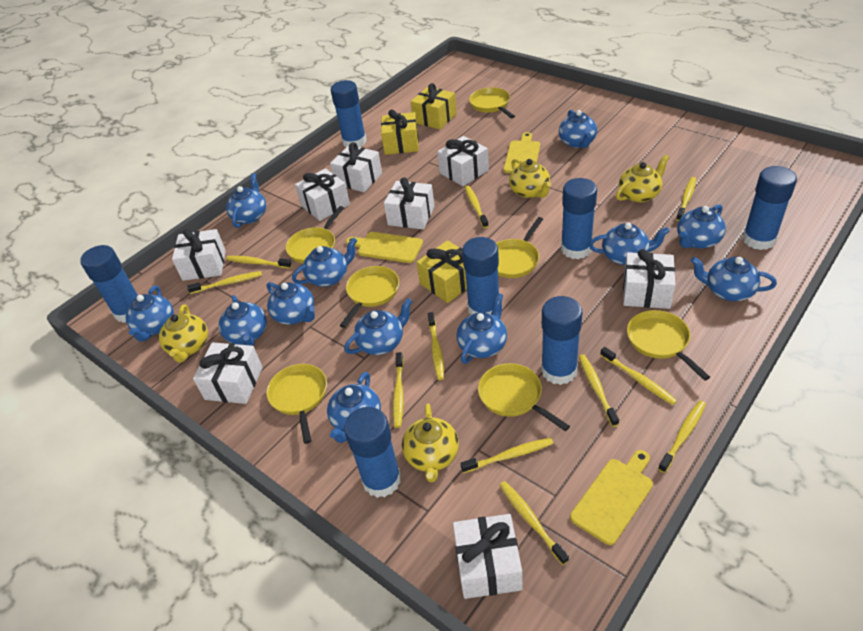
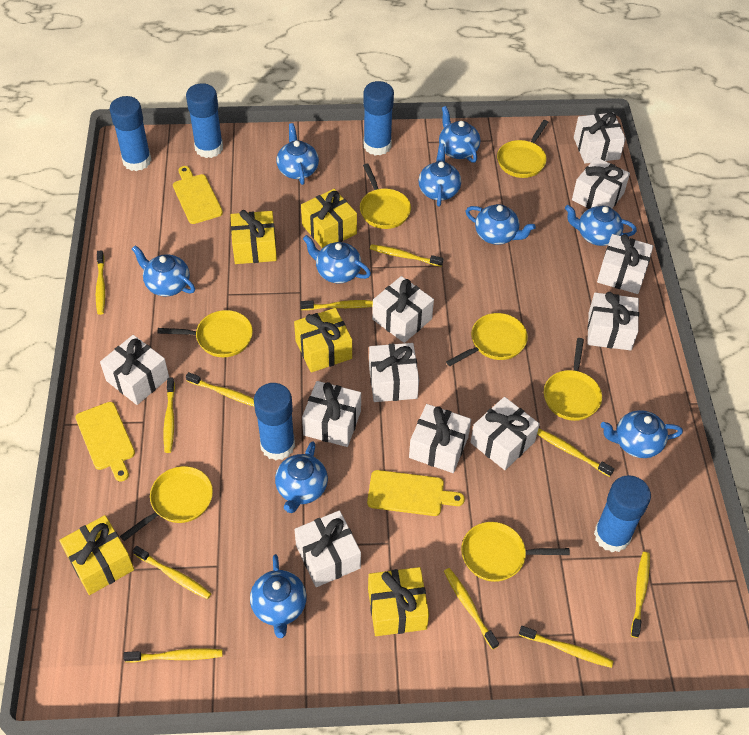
blue glue stick: 7 -> 5
blue teapot: 12 -> 10
white gift: 8 -> 11
yellow gift: 3 -> 5
yellow teapot: 4 -> 0

